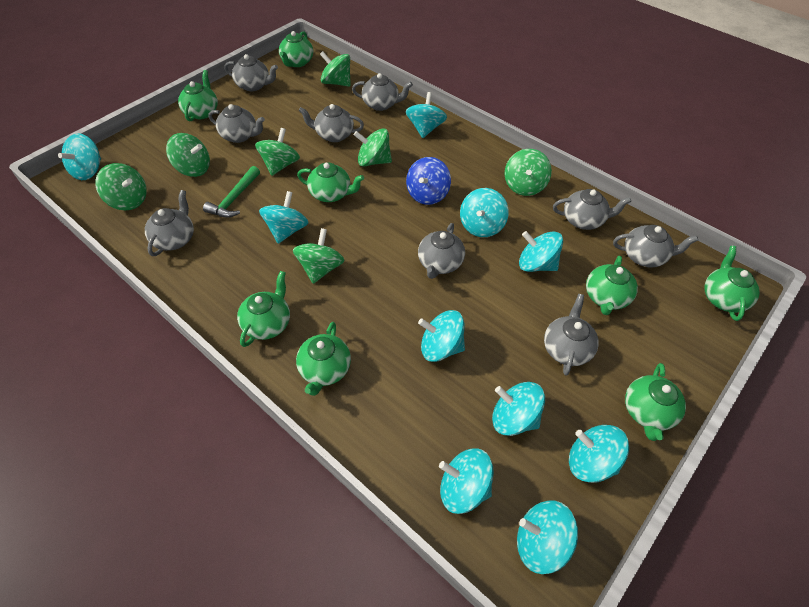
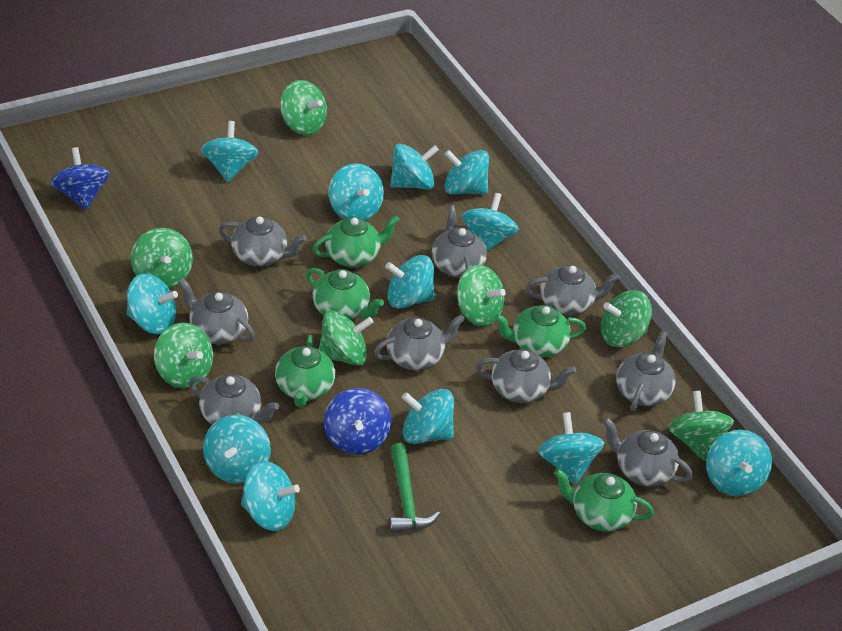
blue spinning top: 1 -> 2
green teapot: 8 -> 5
turquoise spinning top: 10 -> 12

